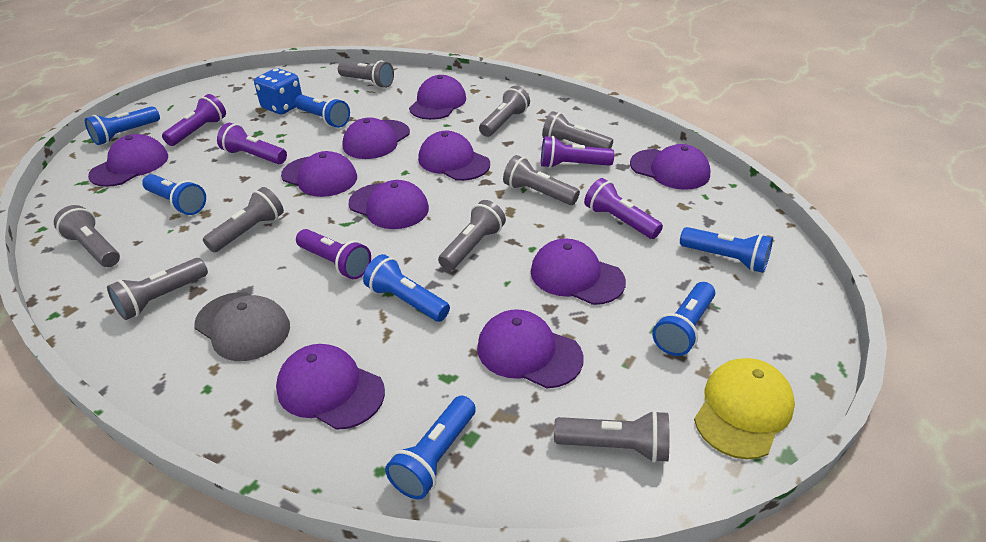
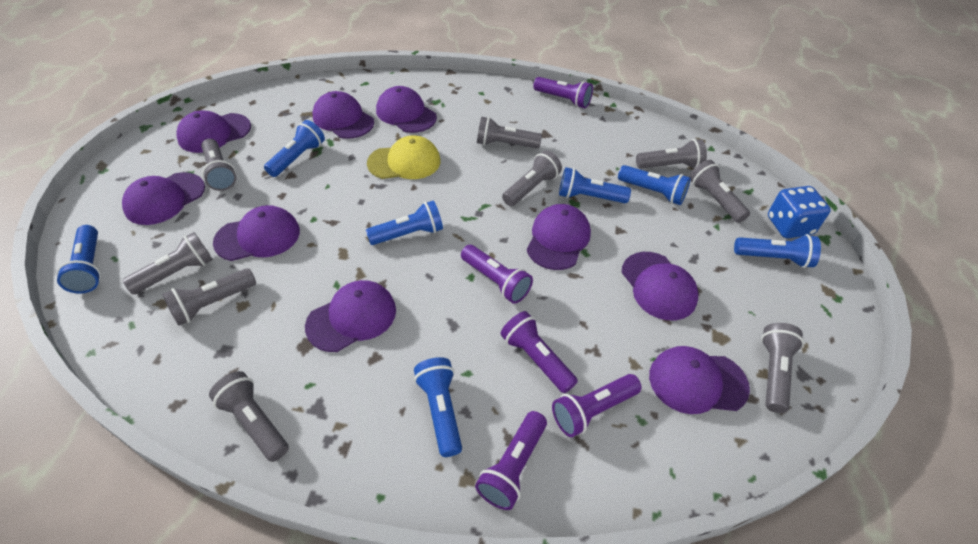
grey cap: 1 -> 0
purple cap: 10 -> 9

